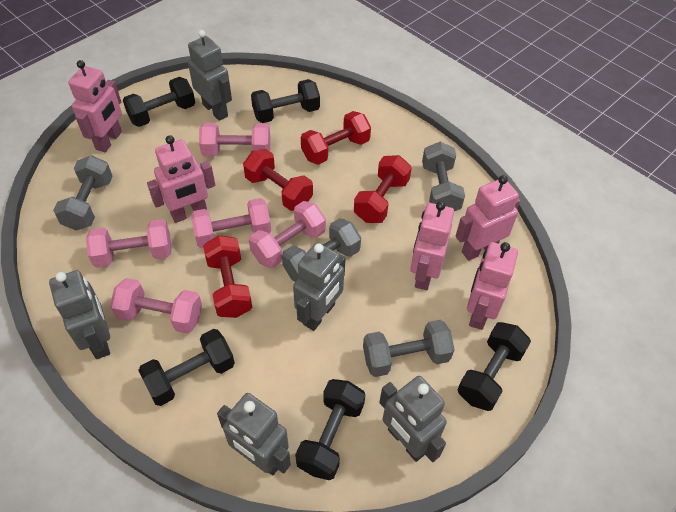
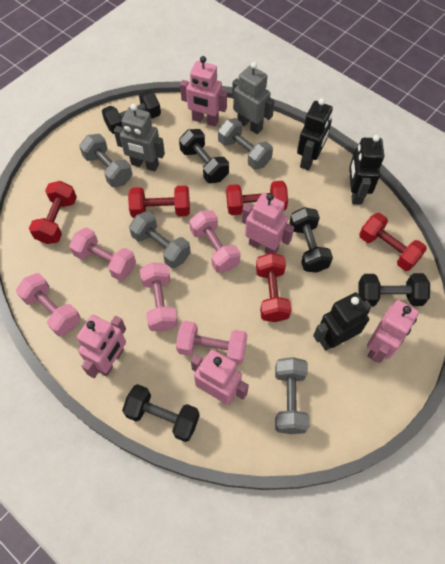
black robot: 0 -> 3
grey robot: 5 -> 2
red dumbbell: 4 -> 5

